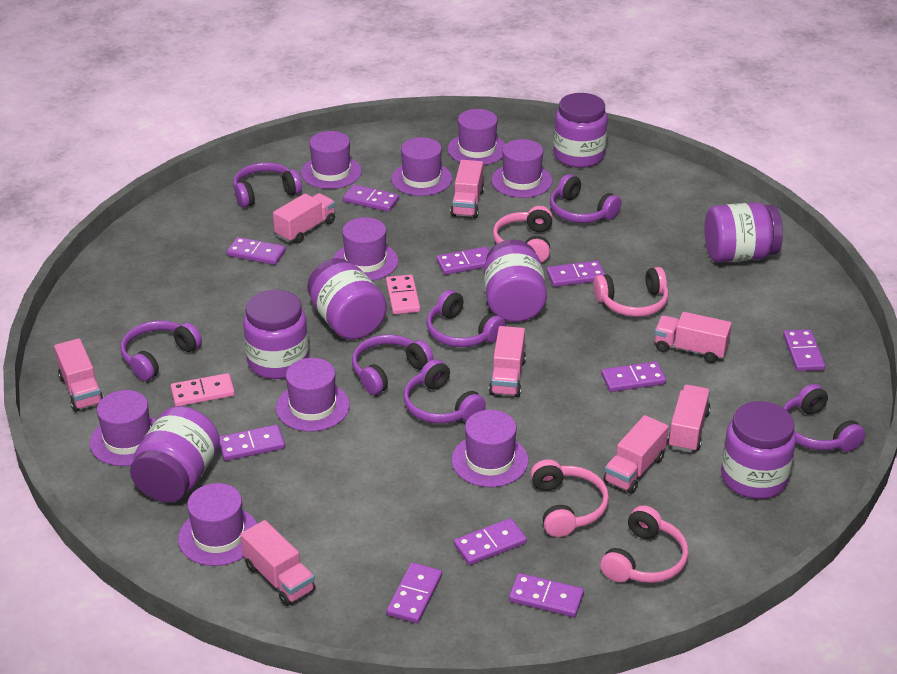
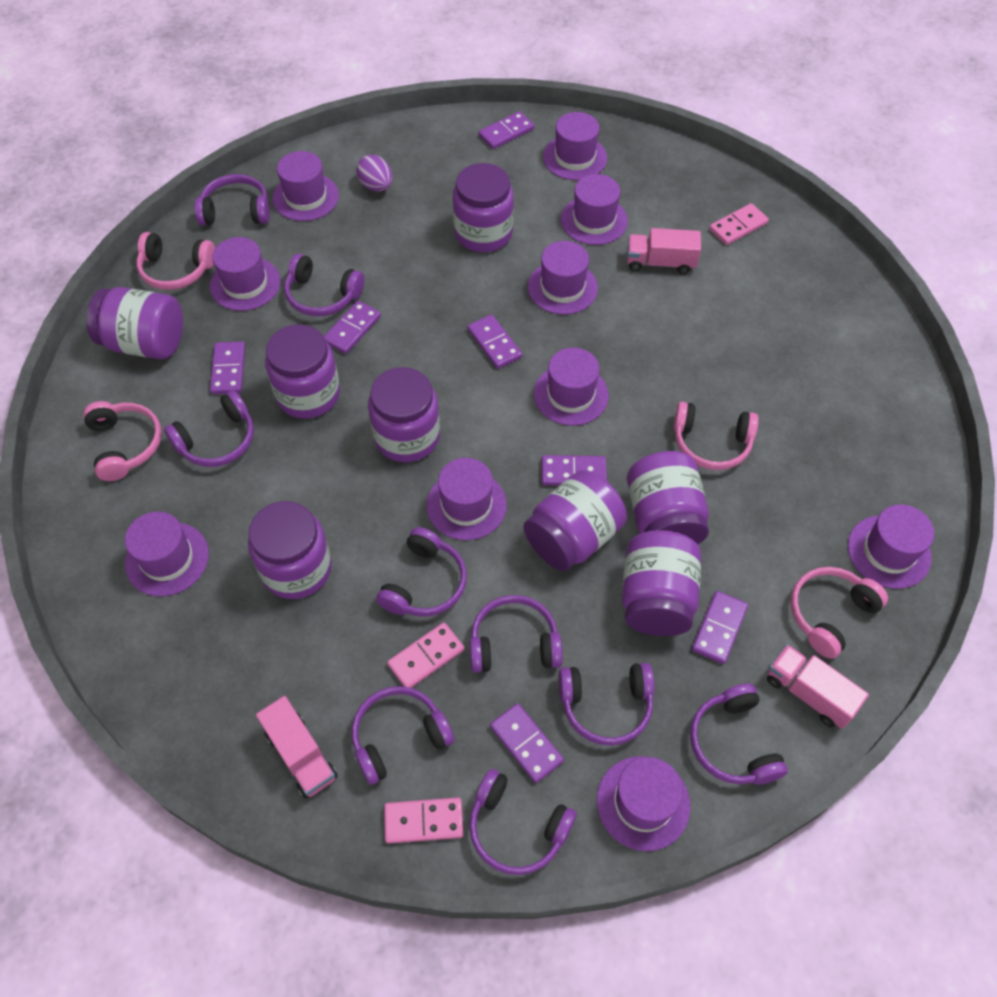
pink domino: 2 -> 3
pink truck: 8 -> 3
purple domino: 10 -> 7
purple egg: 0 -> 1
purple hat: 9 -> 10
purple headphones: 7 -> 9
purple jar: 7 -> 8

